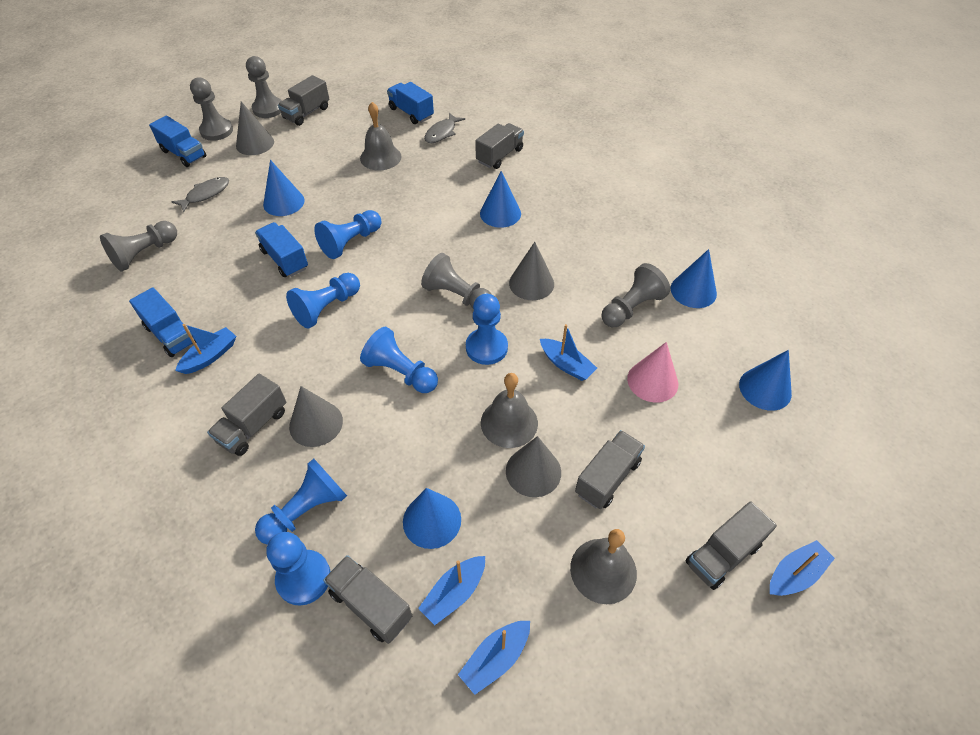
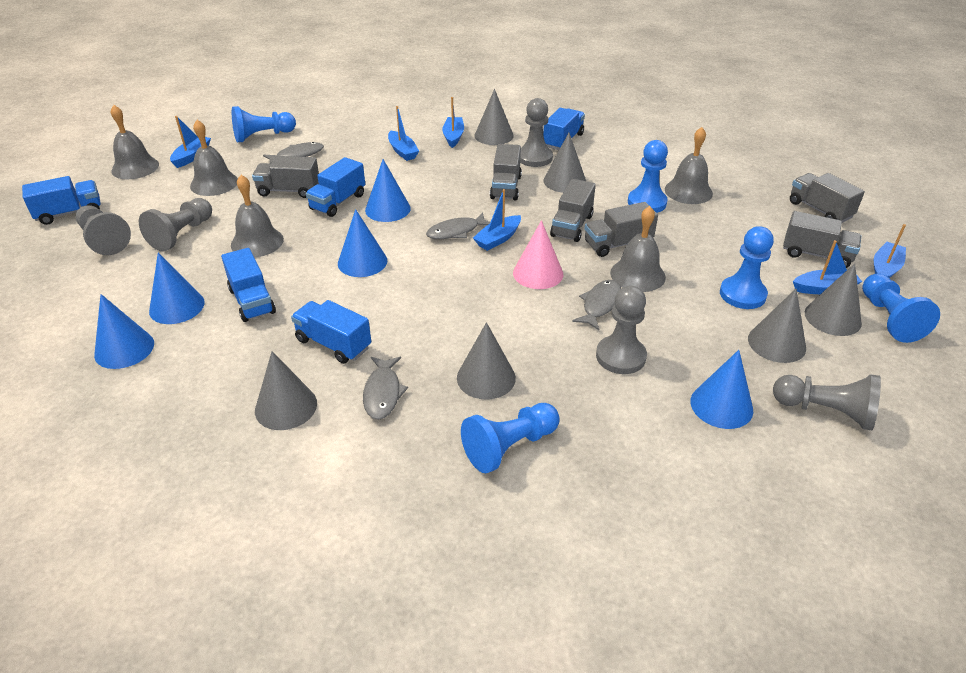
blue boat: 5 -> 6
blue pawn: 6 -> 5
blue truck: 4 -> 5
grey bell: 3 -> 5
grey cone: 4 -> 6
grey fish: 2 -> 4

